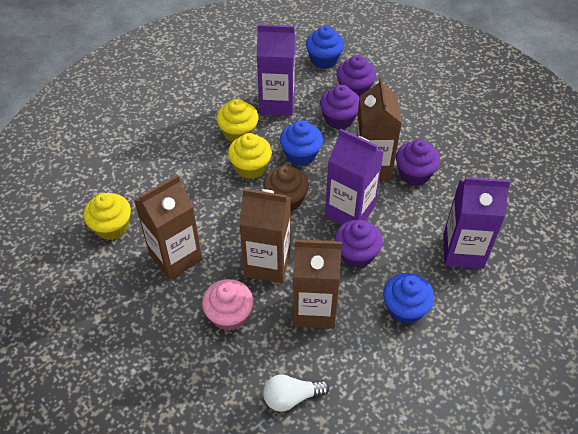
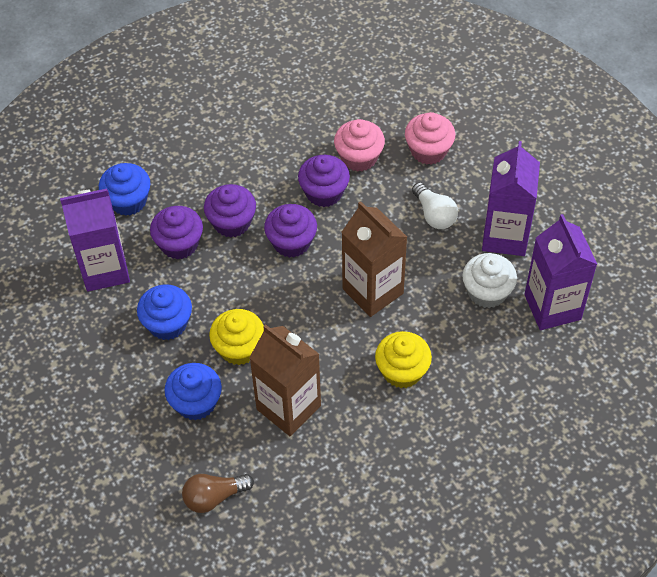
brown carton: 4 -> 2
brown cupcake: 1 -> 0
brown light bulb: 0 -> 1
pink cupcake: 1 -> 2
white cupcake: 0 -> 1
yellow cupcake: 3 -> 2

